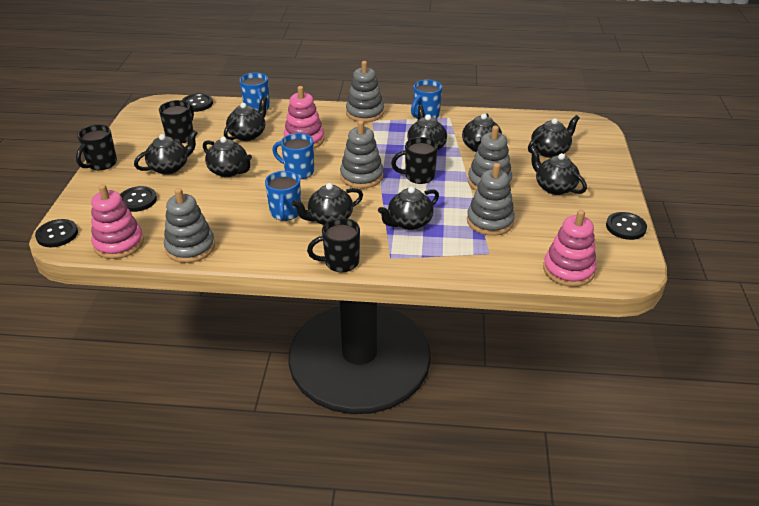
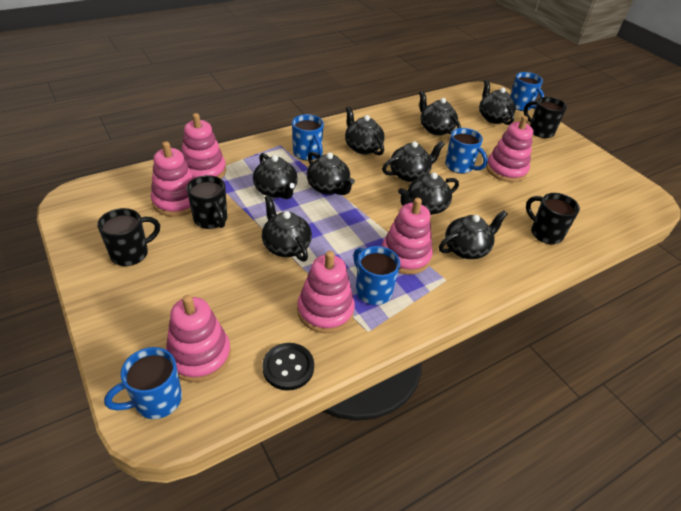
black button: 4 -> 1
blue mug: 4 -> 5
grey stacking toy: 5 -> 0
pink stacking toy: 3 -> 6

